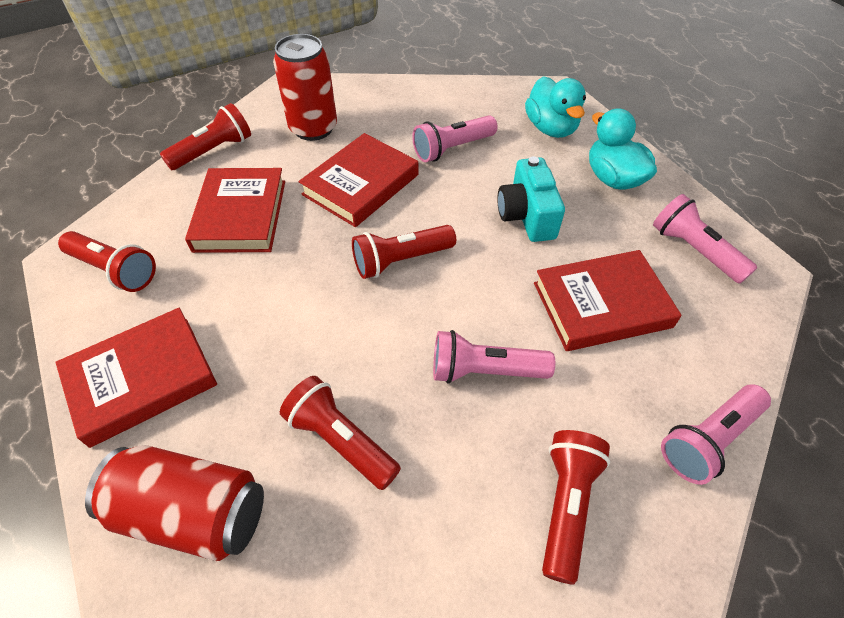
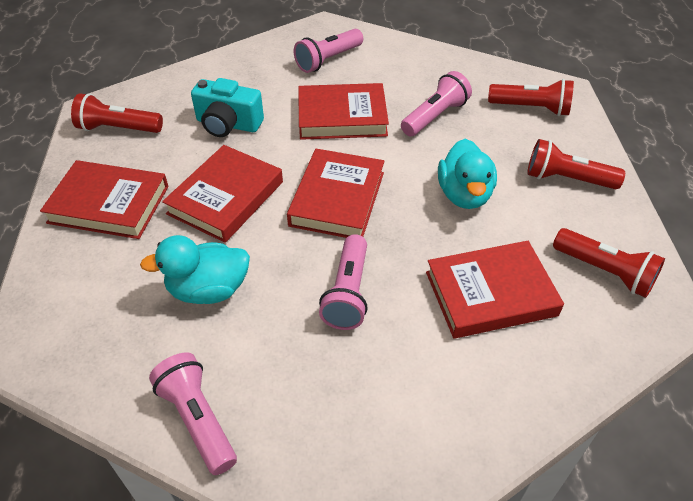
red book: 4 -> 5
red can: 2 -> 0
red flashlight: 5 -> 4

